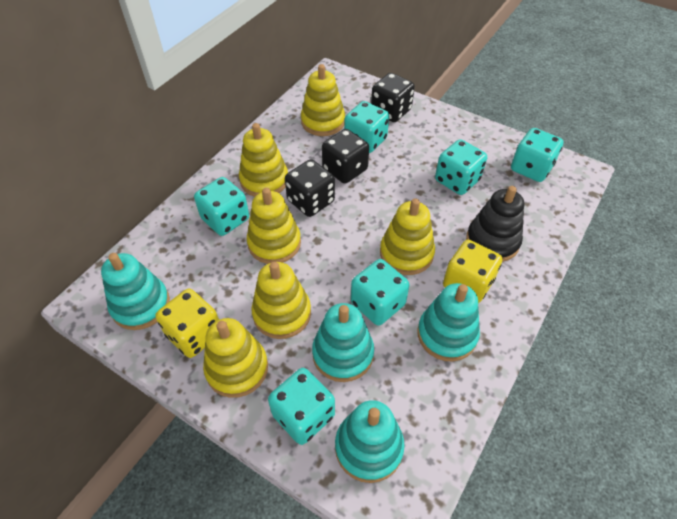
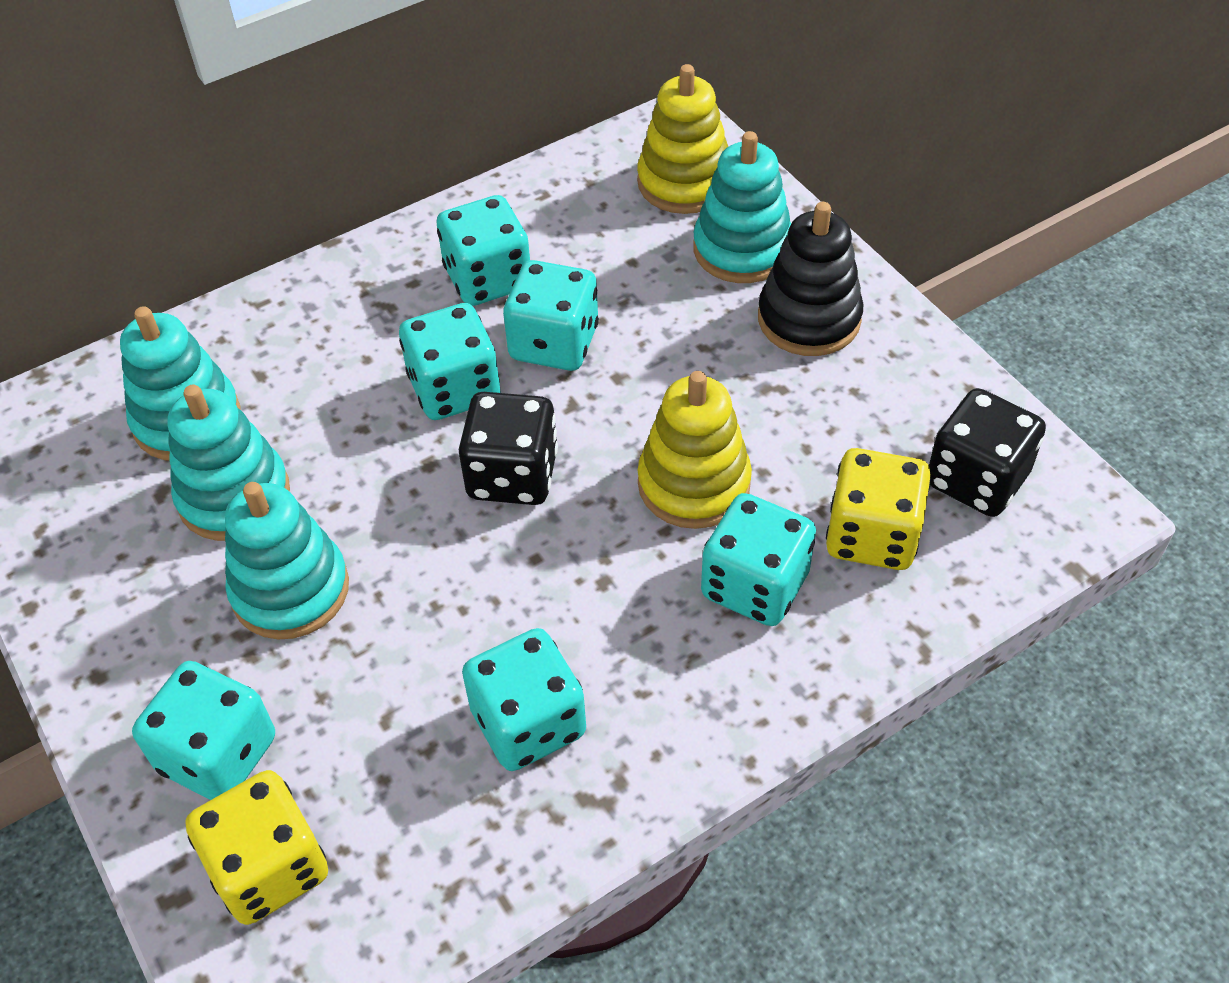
black dice: 3 -> 2
yellow stacking toy: 6 -> 2

